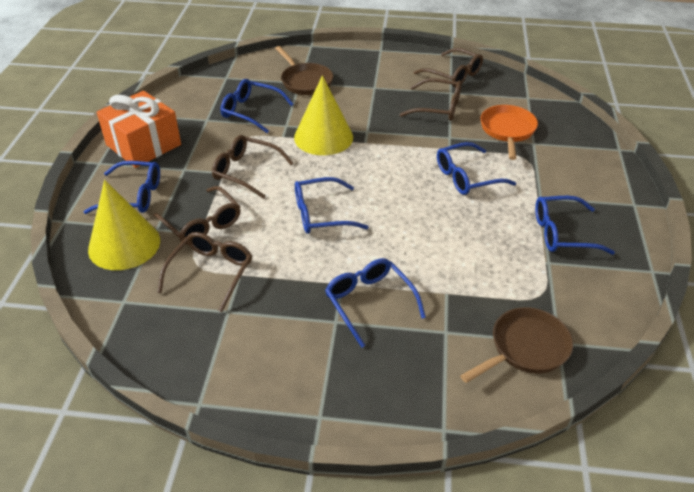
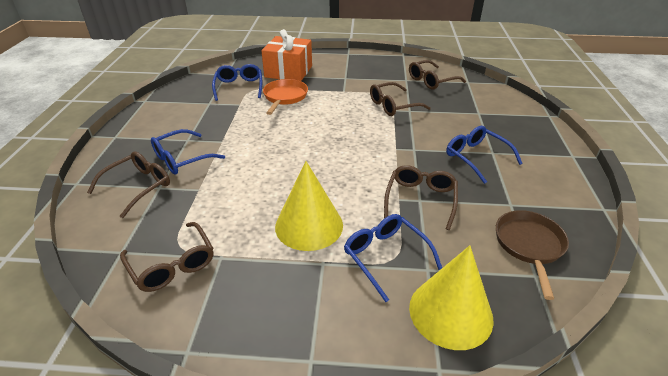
blue glasses: 6 -> 4
brown pan: 2 -> 1

